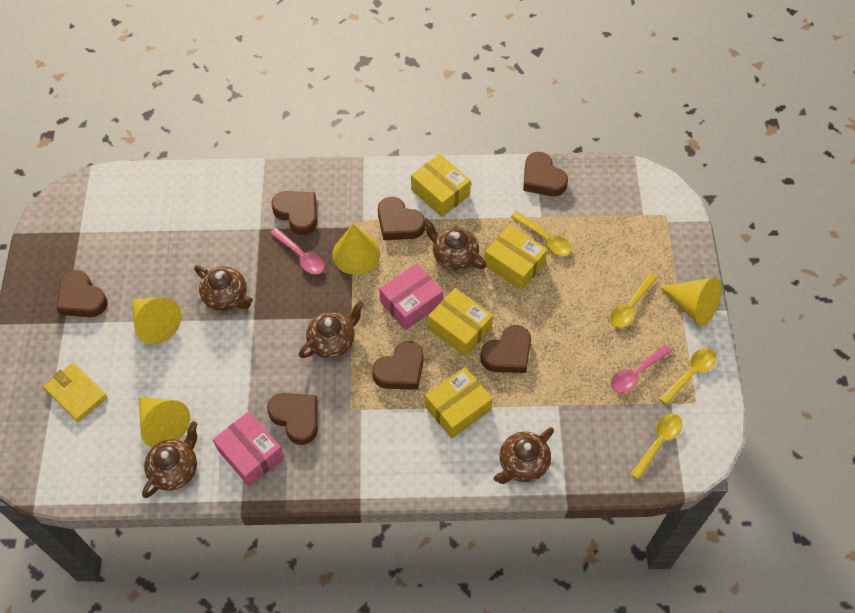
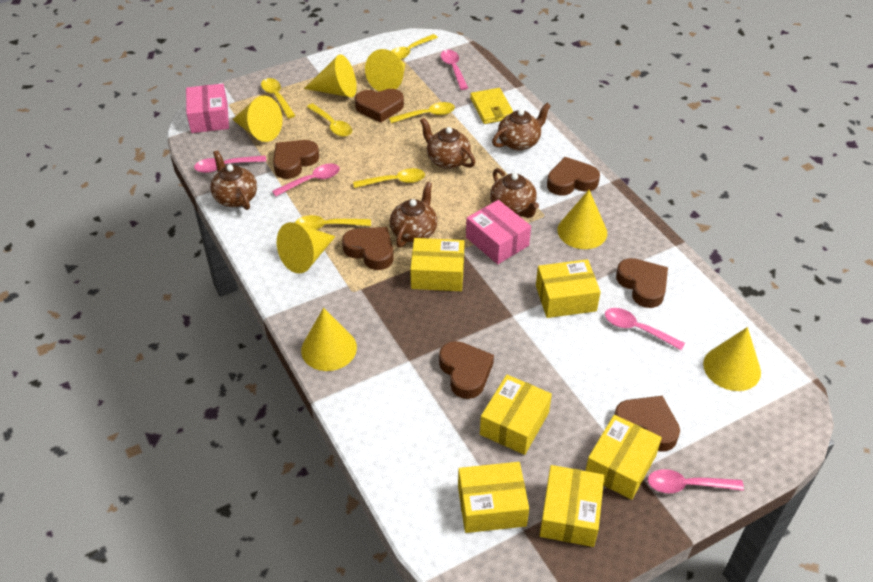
pink spoon: 2 -> 5
yellow box: 4 -> 6
yellow cone: 4 -> 7
yellow spoon: 4 -> 6

